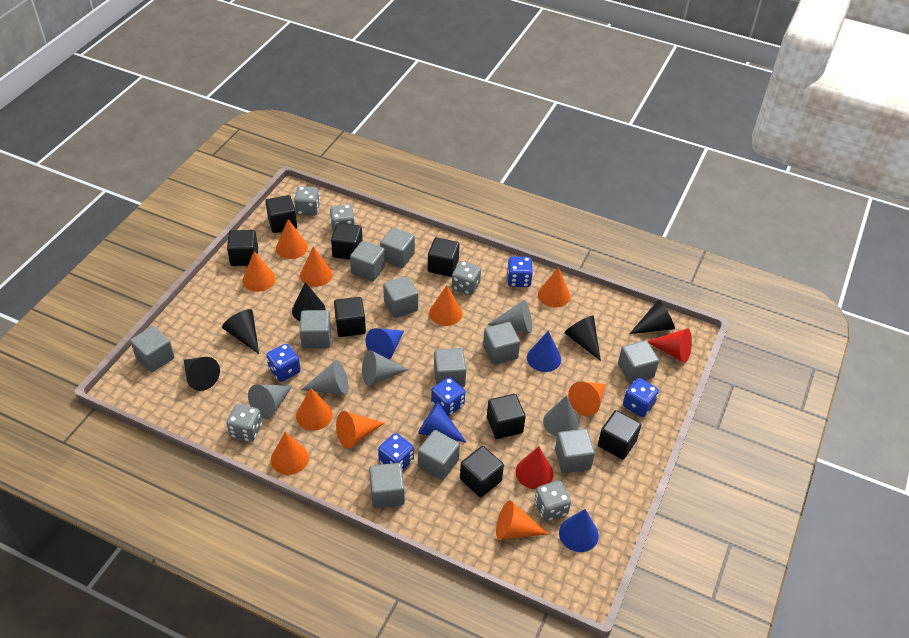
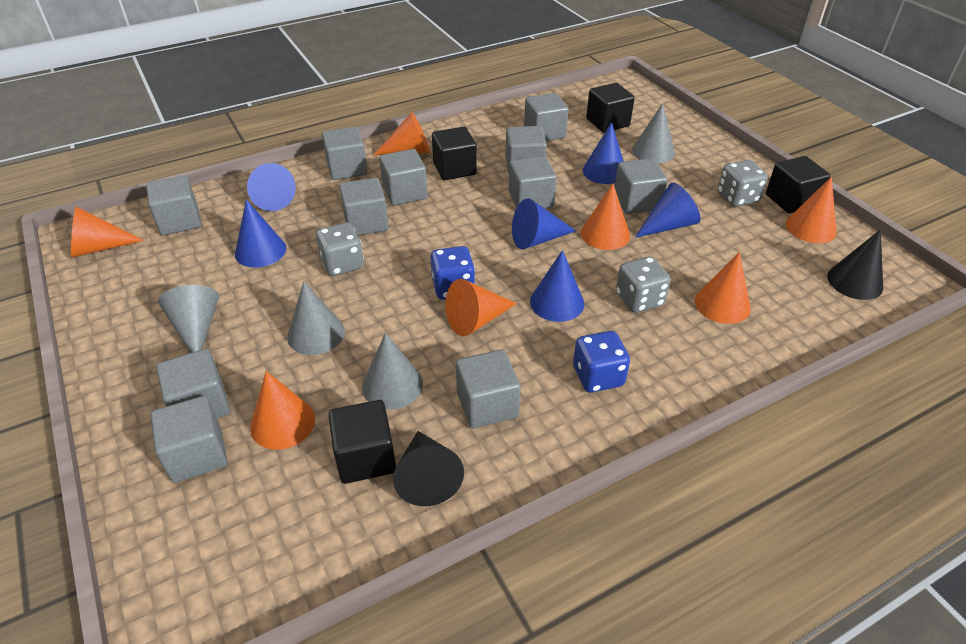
black cone: 5 -> 2
black cube: 8 -> 4
blue cone: 4 -> 6
blue dice: 5 -> 2
grey cone: 5 -> 4
grey dice: 5 -> 3
orange cone: 10 -> 7
red cone: 2 -> 0

